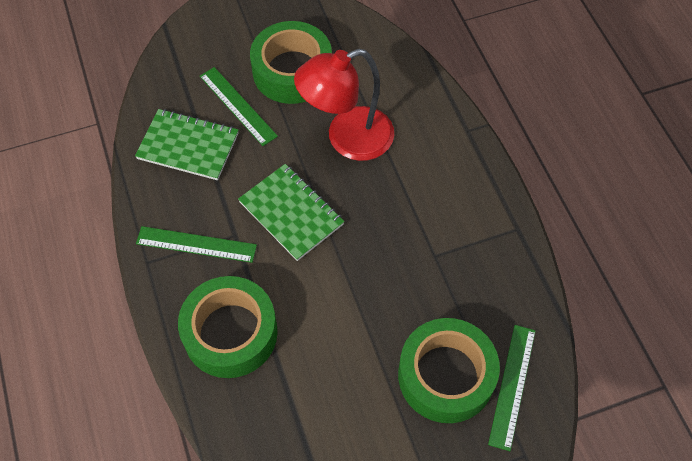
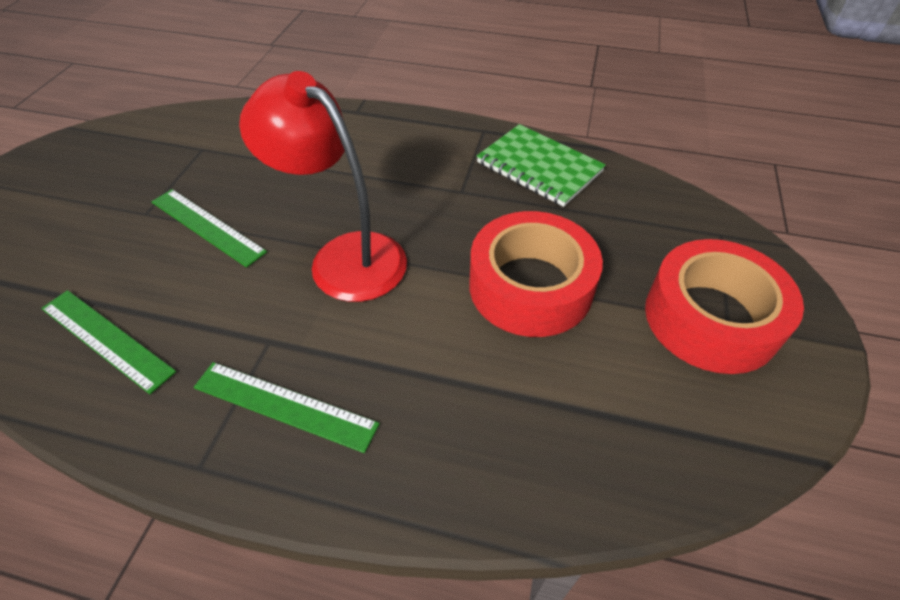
green notebook: 2 -> 1
green tape: 3 -> 0
red tape: 0 -> 2

